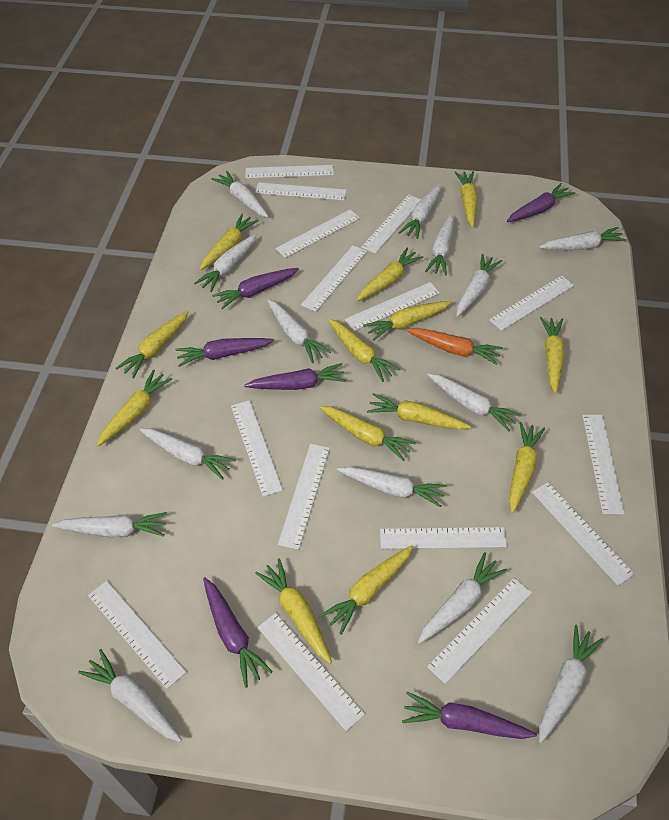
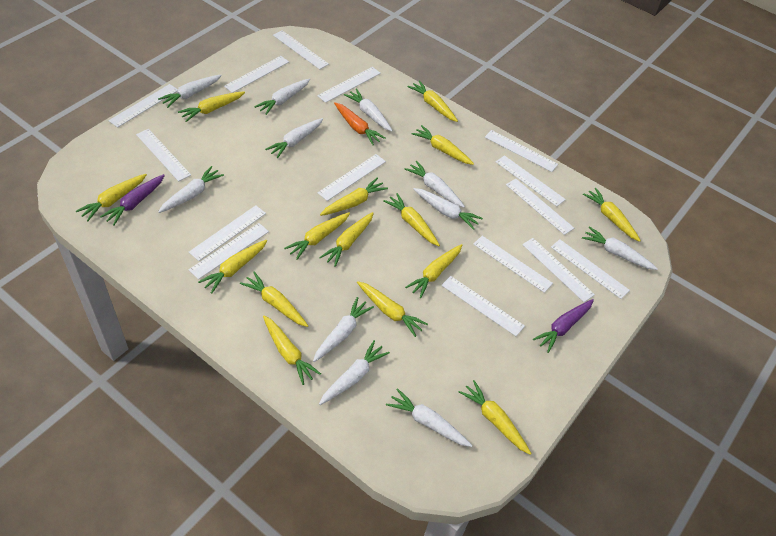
purple carrot: 6 -> 2
white carrot: 14 -> 11
yellow carrot: 13 -> 15

